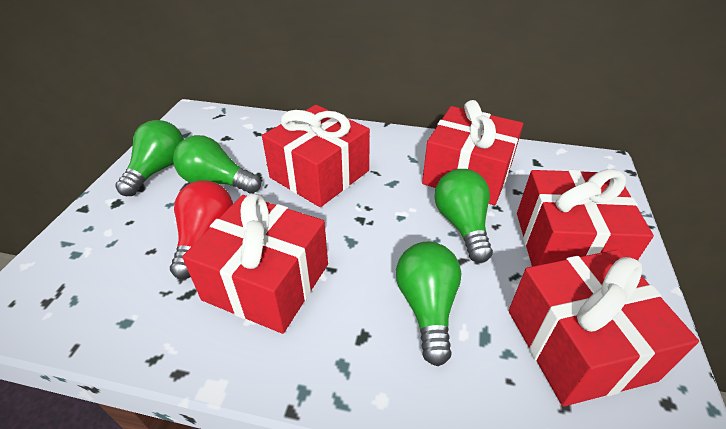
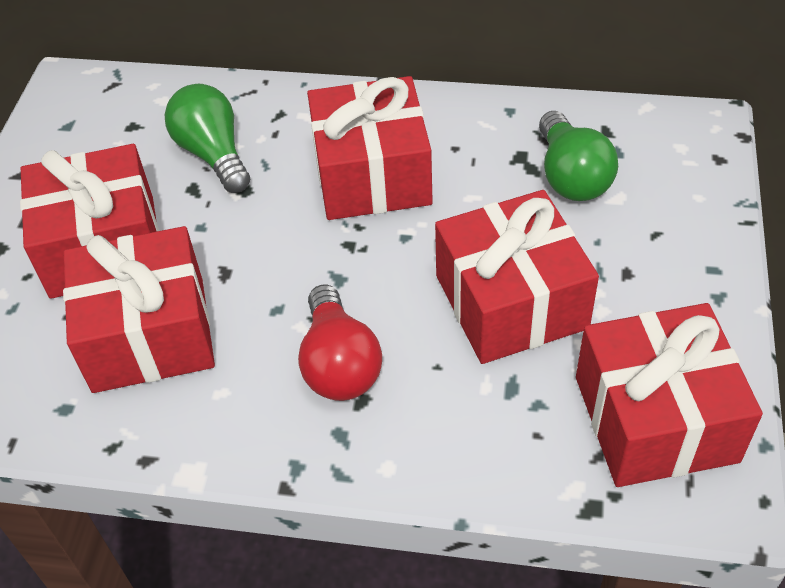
green light bulb: 4 -> 2

